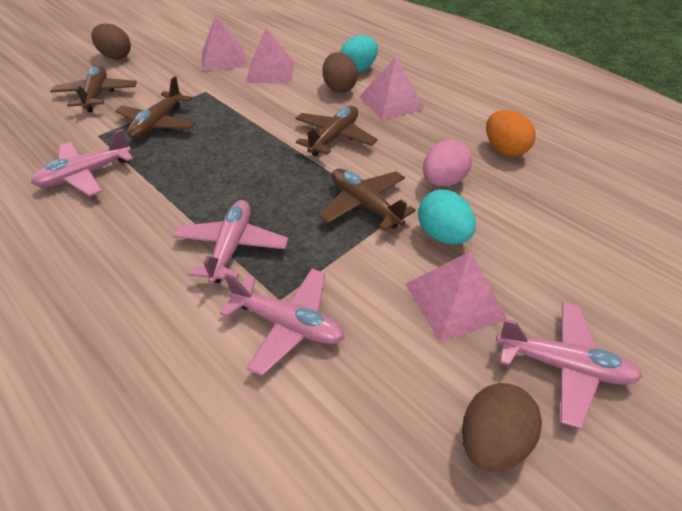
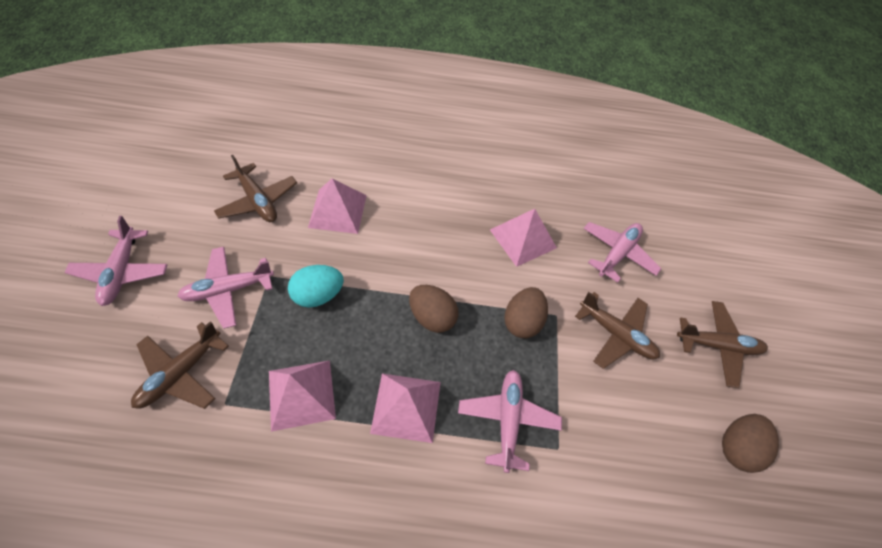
orange egg: 1 -> 0
pink egg: 1 -> 0
turquoise egg: 2 -> 1

